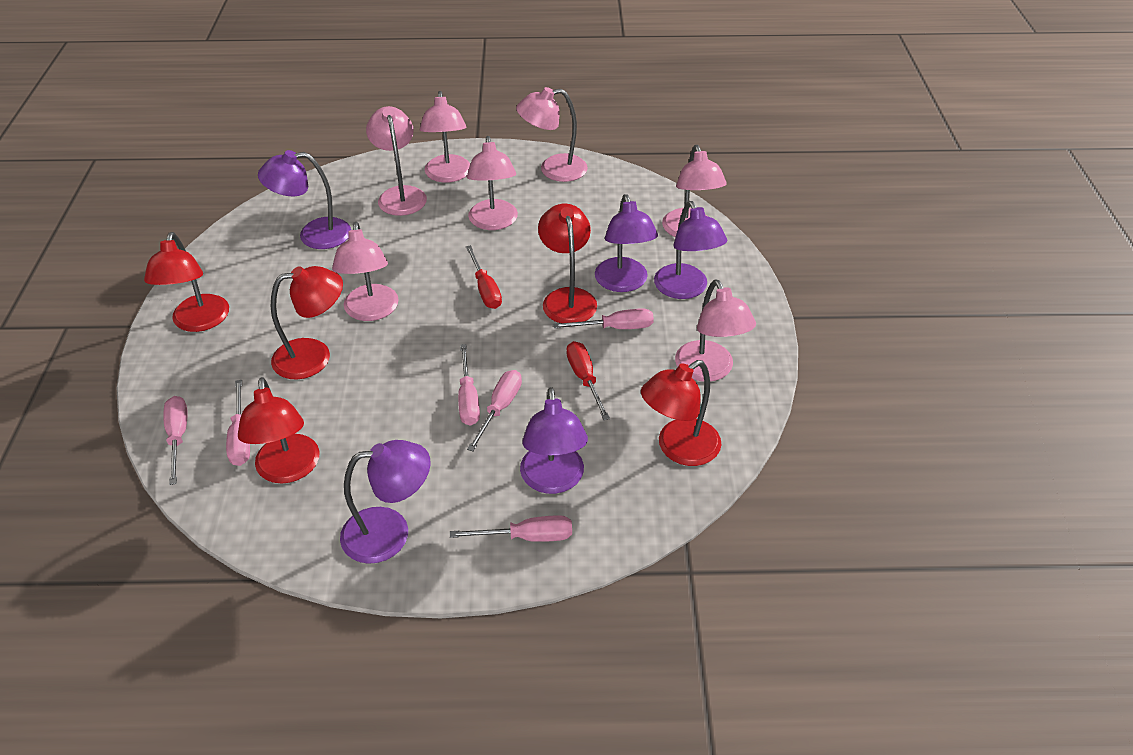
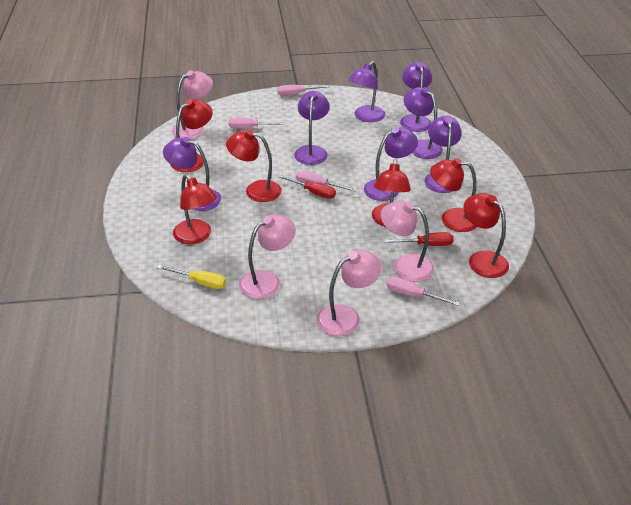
pink lamp: 7 -> 4
pink screwdriver: 6 -> 4
purple lamp: 5 -> 7
red lamp: 5 -> 6
yellow screwdriver: 0 -> 1

